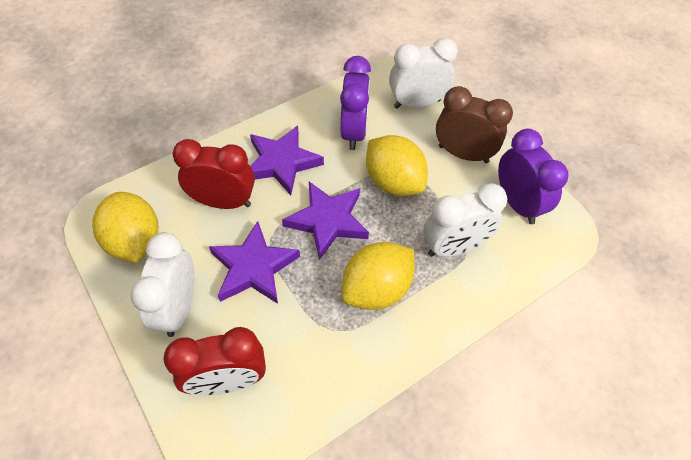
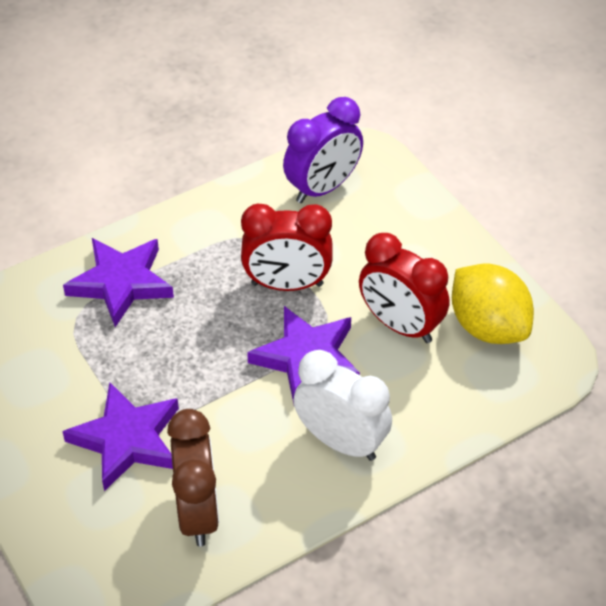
purple clock: 2 -> 1
white clock: 3 -> 1
yellow lemon: 3 -> 1

